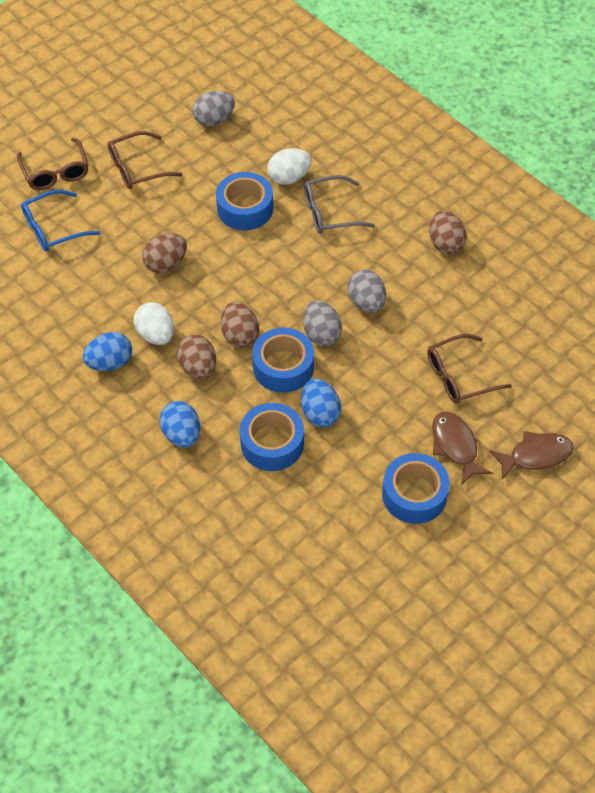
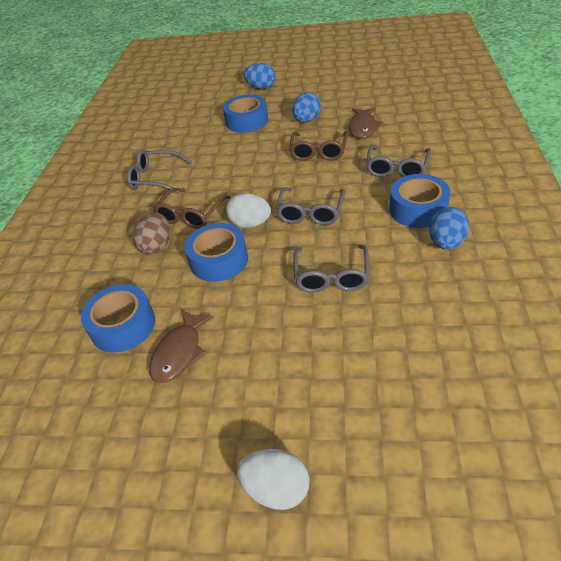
blue glasses: 1 -> 0
brown egg: 4 -> 1
brown glasses: 3 -> 2
grey egg: 3 -> 0
grey glasses: 1 -> 4

